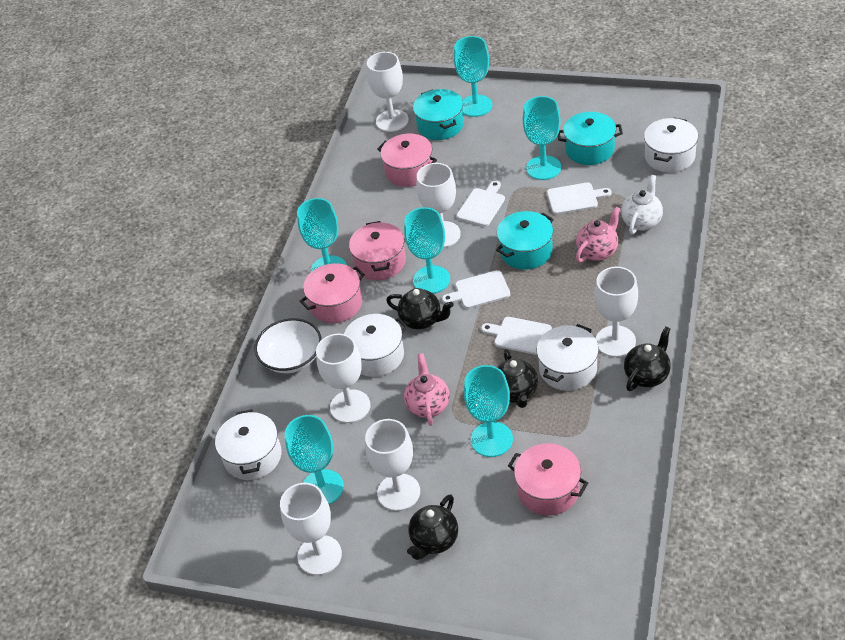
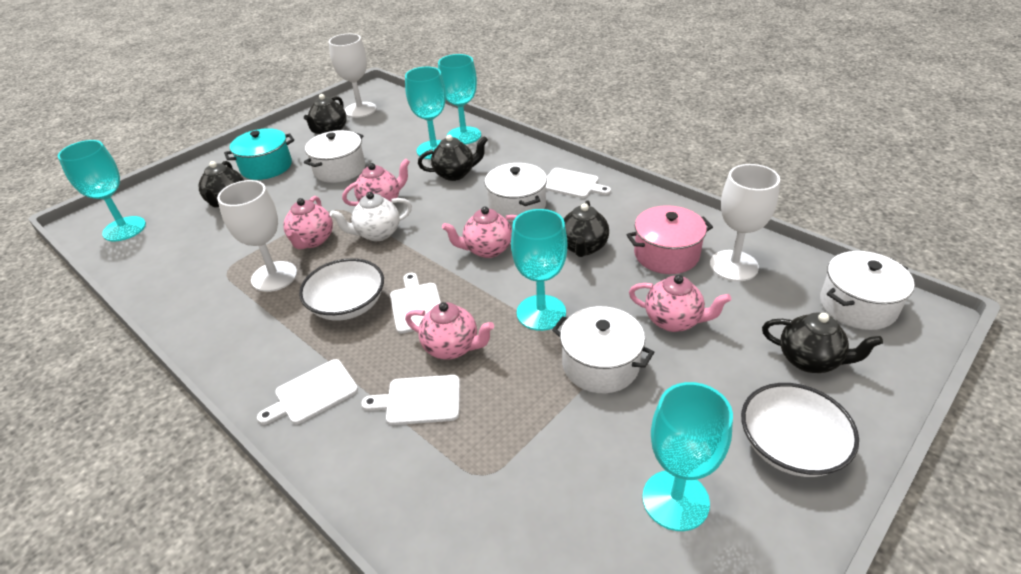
black teapot: 4 -> 5
pink pot: 4 -> 1
pink teapot: 2 -> 5
turquoise goblet: 6 -> 5
turquoise pot: 3 -> 1
white bowl: 1 -> 2
white goblet: 6 -> 3

